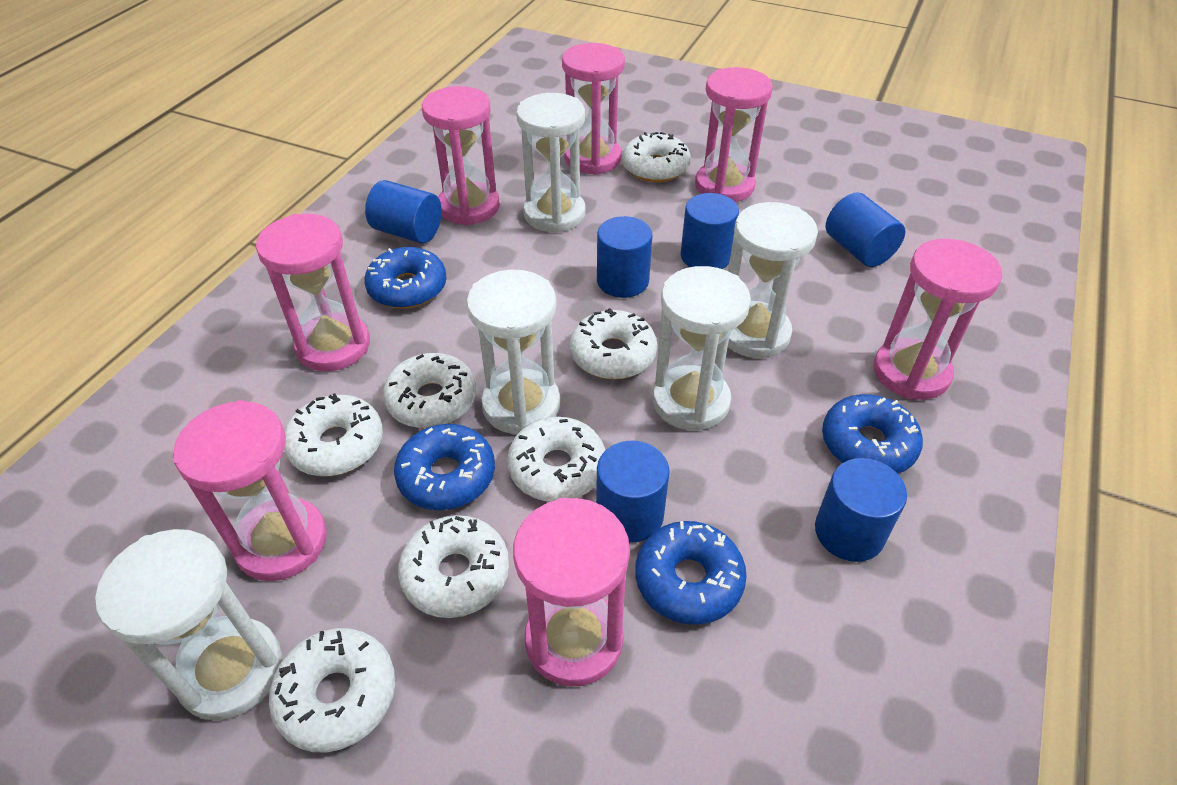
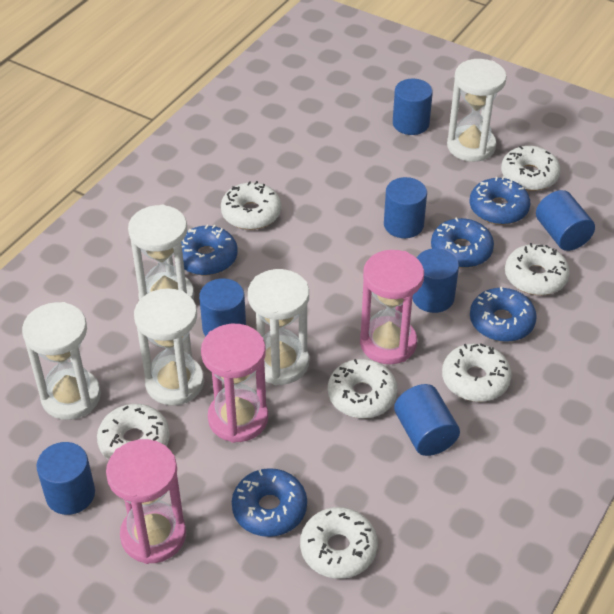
blue cylinder: 6 -> 7
blue donut: 4 -> 5
pink hourglass: 7 -> 3

